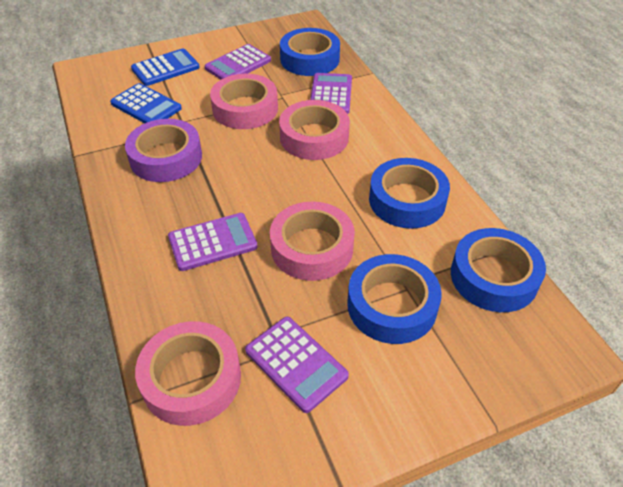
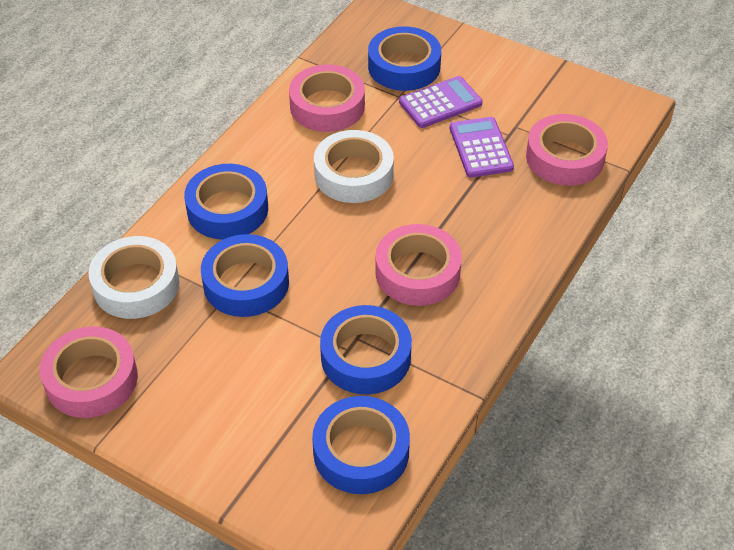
blue calculator: 2 -> 0
blue tape: 4 -> 5
purple calculator: 4 -> 2
purple tape: 1 -> 0
white tape: 0 -> 2

